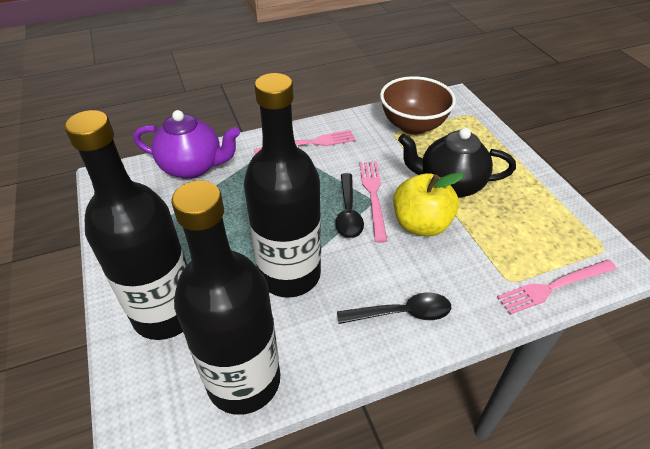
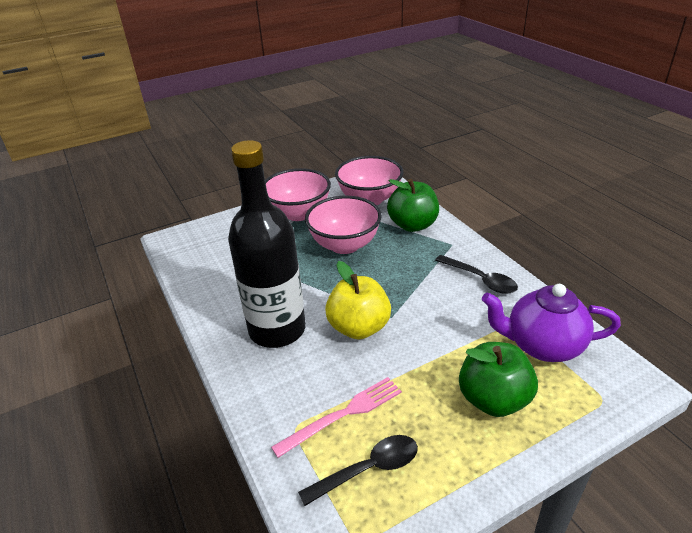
black bottle: 3 -> 1
black teapot: 1 -> 0
brown bowl: 1 -> 0
green apple: 0 -> 2
pink bowl: 0 -> 3
pink fork: 3 -> 1

